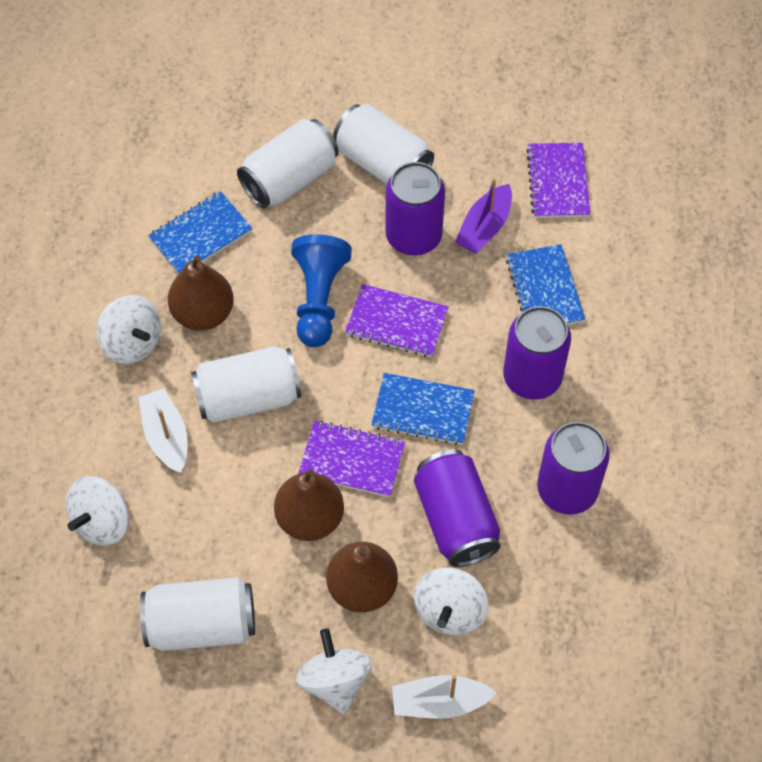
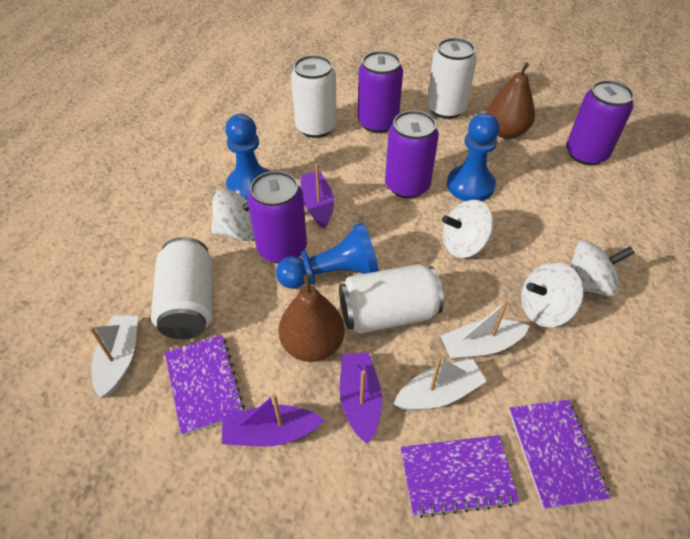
blue notebook: 3 -> 0
blue pawn: 1 -> 3
brown pear: 3 -> 2
purple boat: 1 -> 3
white boat: 2 -> 3

